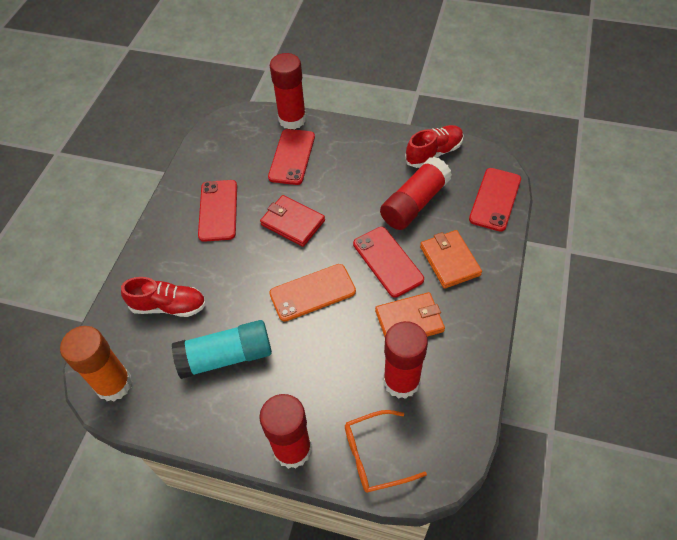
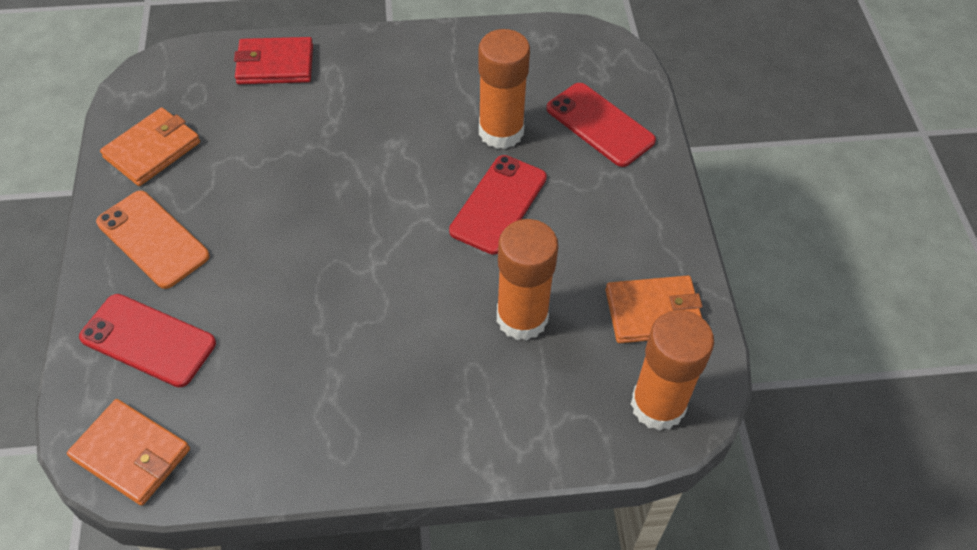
orange glasses: 1 -> 0
orange glue stick: 1 -> 3
orange wallet: 2 -> 3
red glue stick: 4 -> 0
red phone: 4 -> 3
red shoe: 2 -> 0
turquoise glue stick: 1 -> 0

